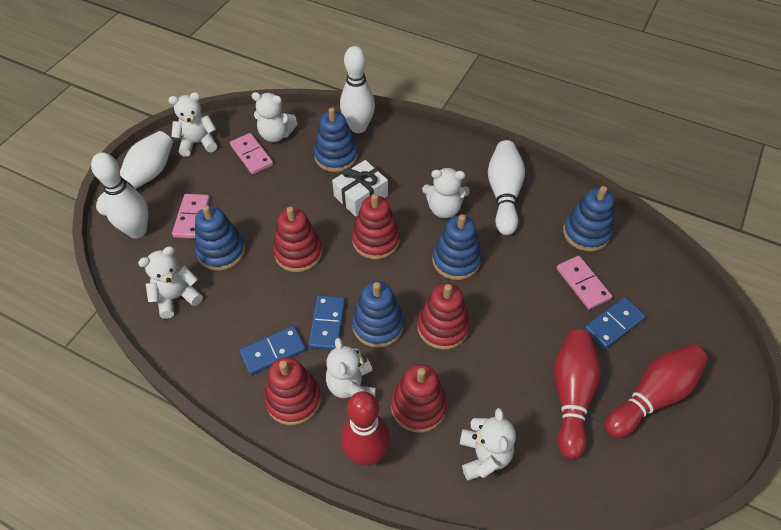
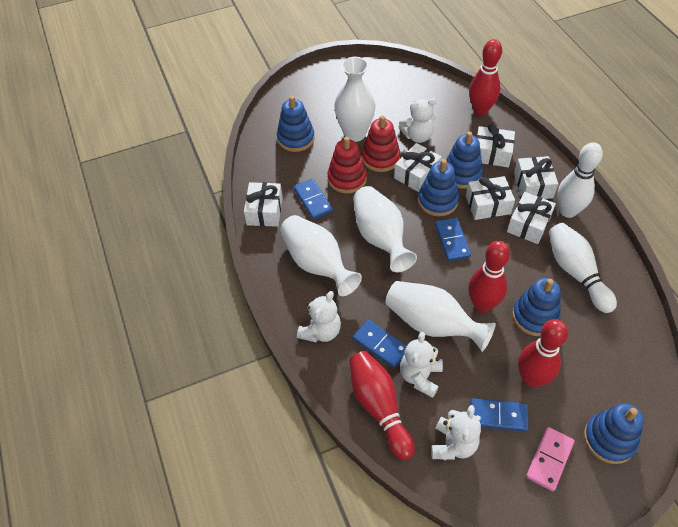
blue domino: 3 -> 4
pink domino: 3 -> 1
red bowling pin: 3 -> 4
red stacking toy: 5 -> 2
white bowling pin: 4 -> 2
white gift: 1 -> 6
white teddy bear: 6 -> 4
white vase: 0 -> 4

